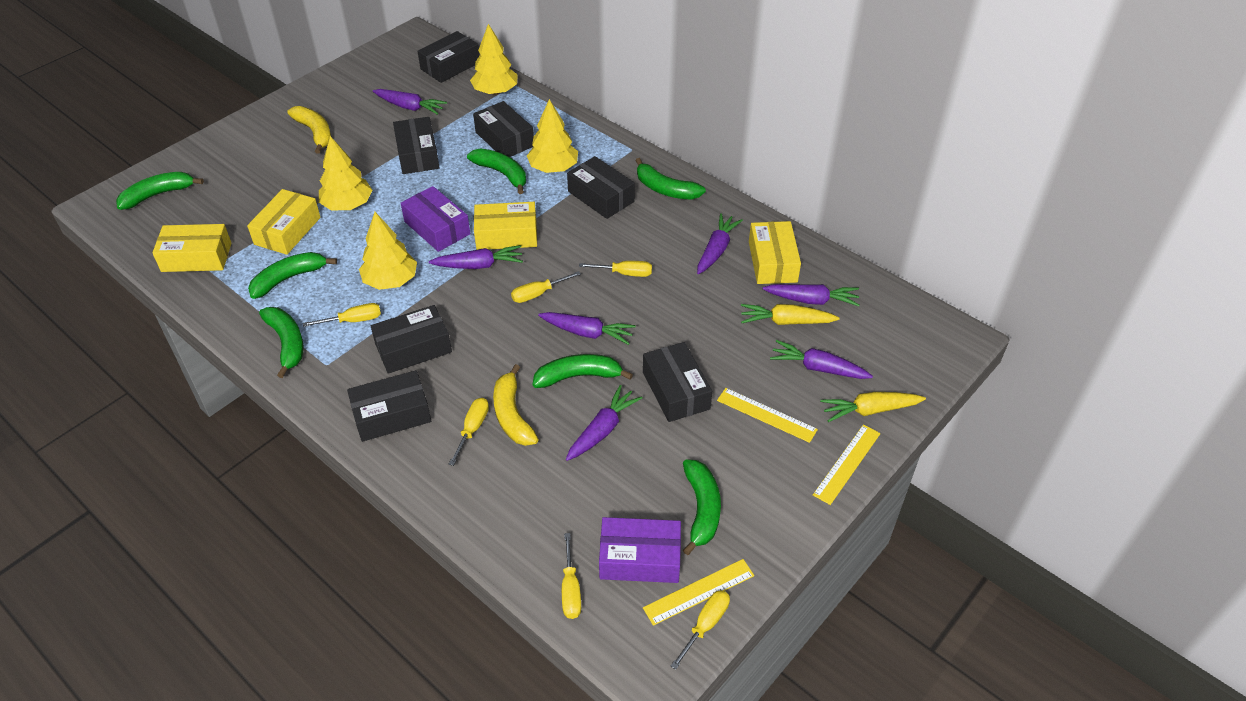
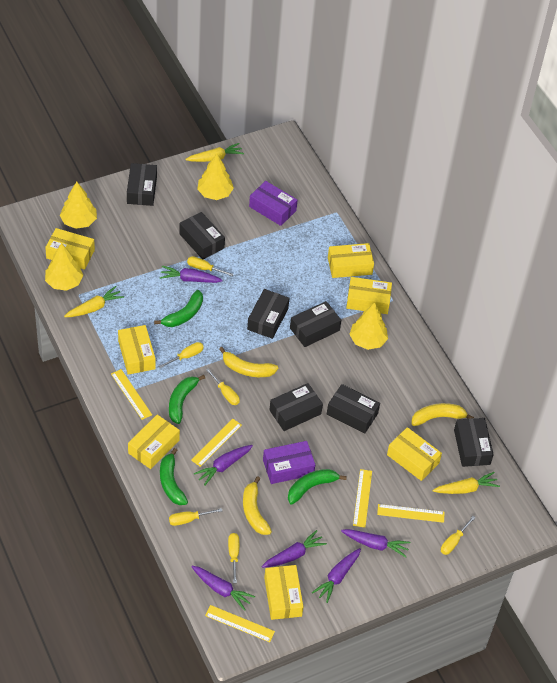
green banana: 7 -> 4
purple carrot: 7 -> 6
yellow banana: 2 -> 3
yellow box: 4 -> 7
yellow carrot: 2 -> 3
yellow ruler: 3 -> 5

